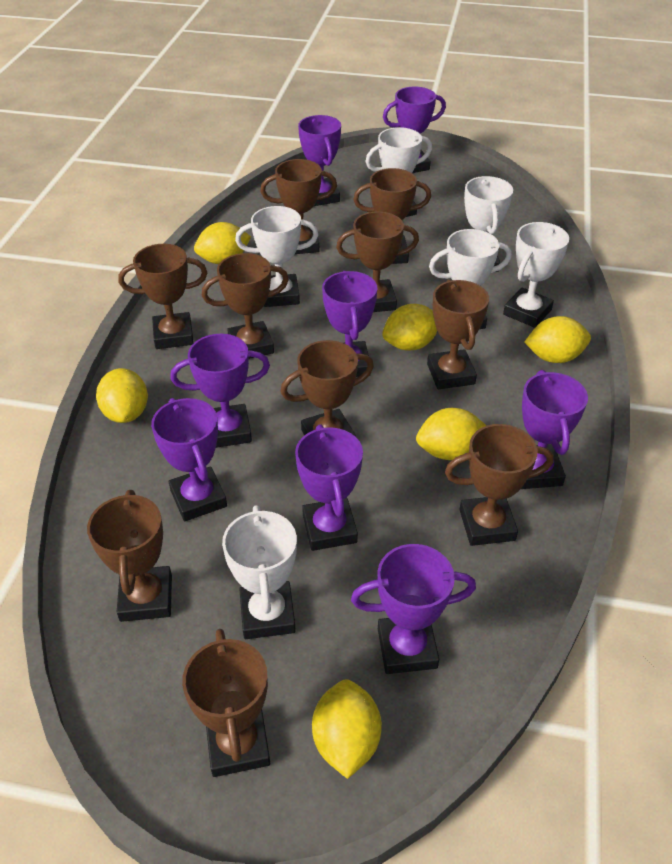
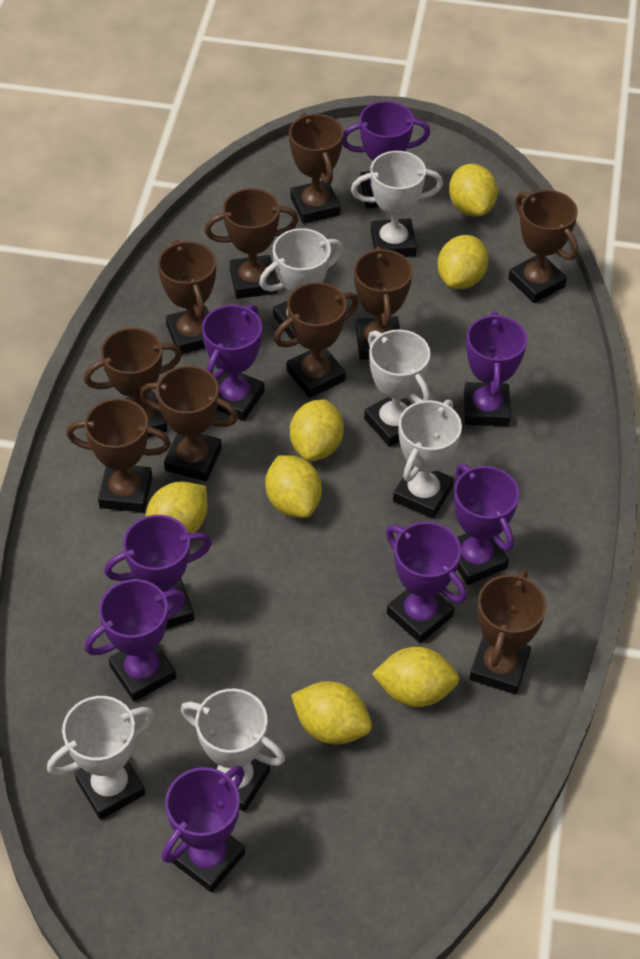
yellow lemon: 6 -> 7

